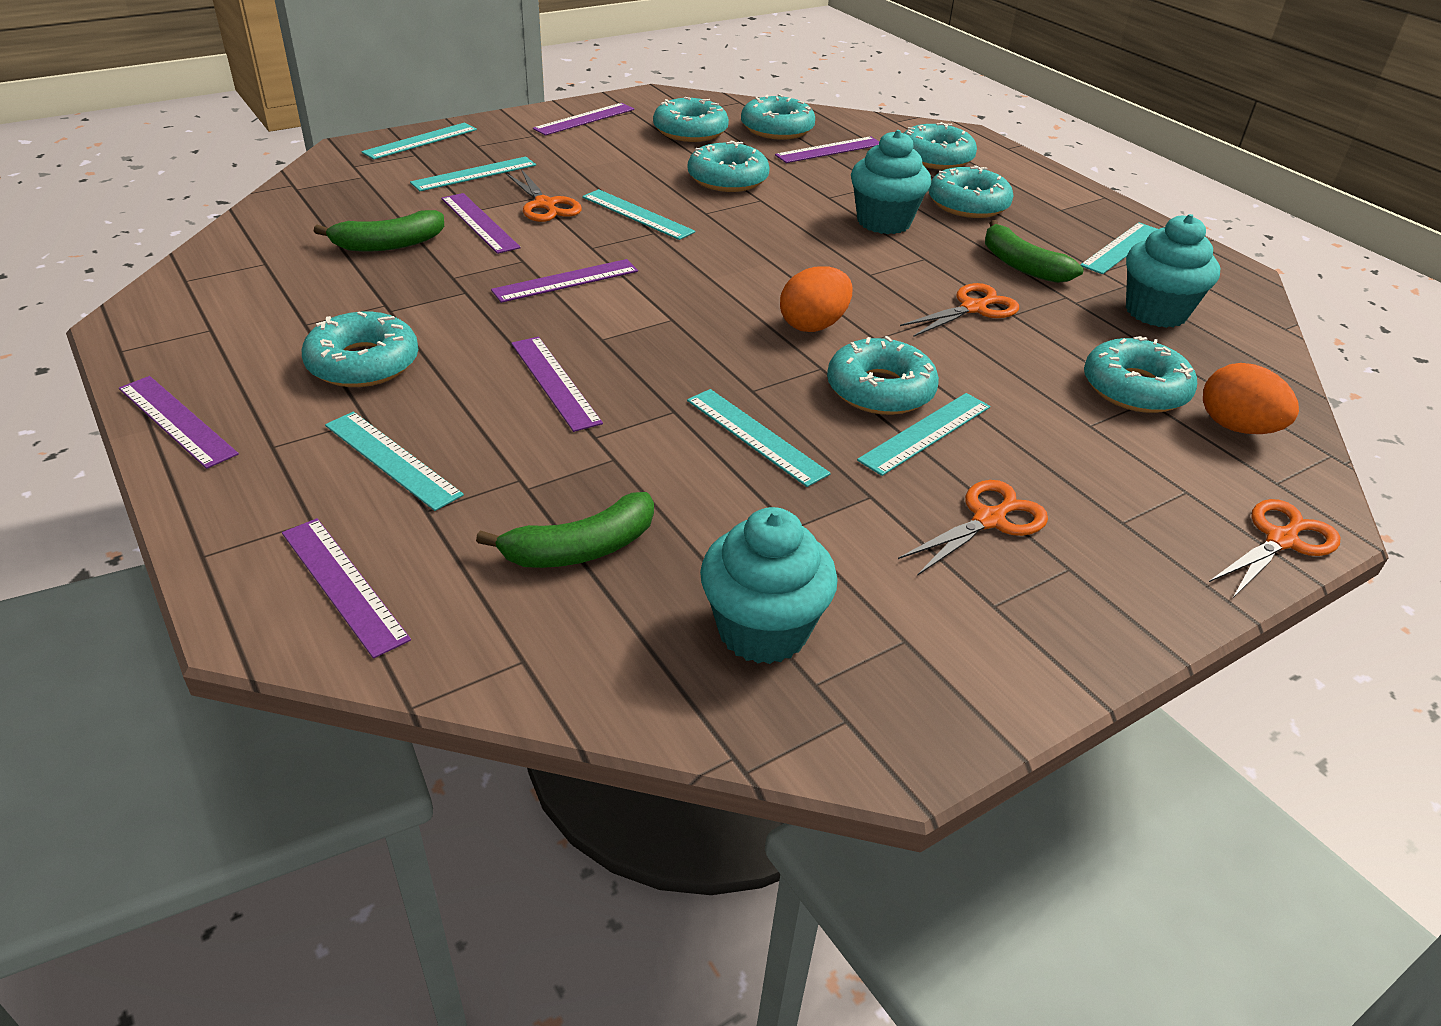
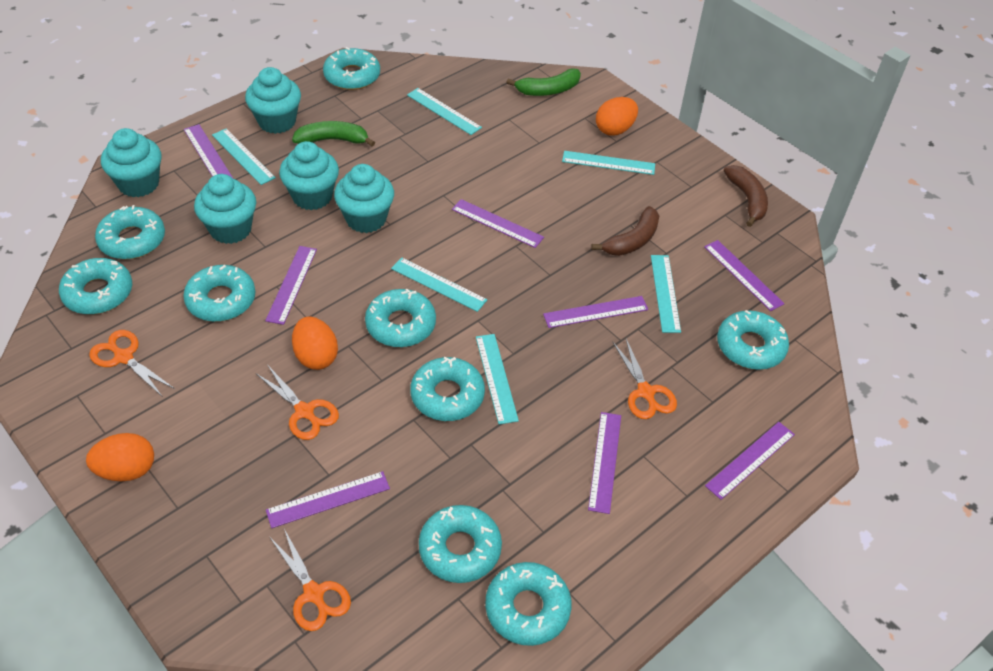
brown banana: 0 -> 2
green banana: 3 -> 2
orange egg: 2 -> 3
purple ruler: 7 -> 8
turquoise cupcake: 3 -> 5
turquoise donut: 8 -> 9
turquoise ruler: 7 -> 6

